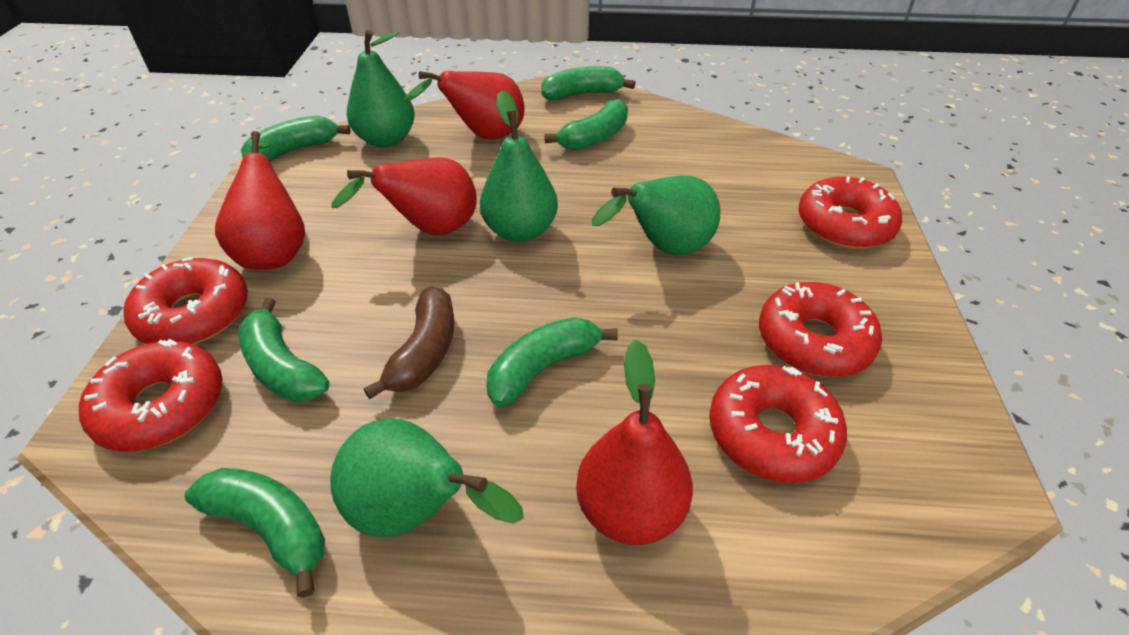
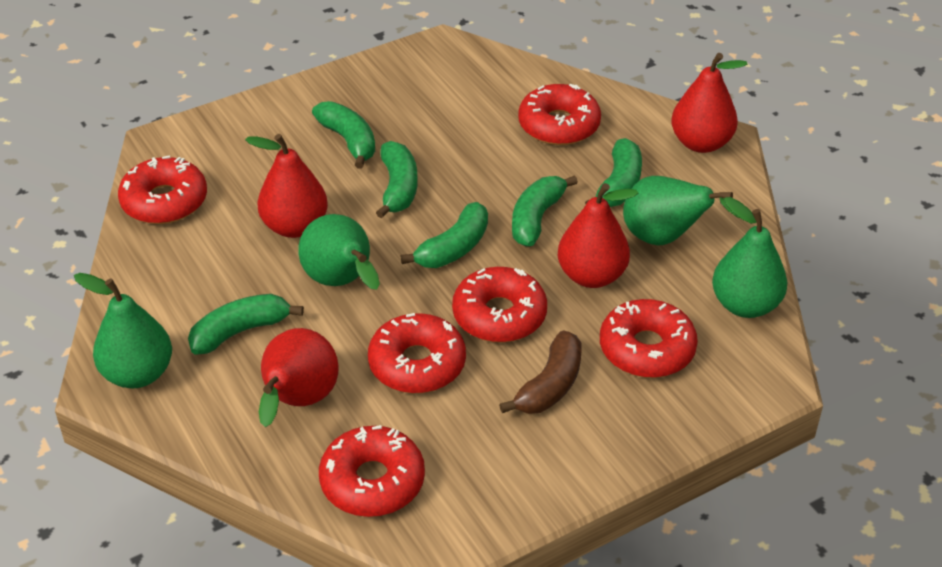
red donut: 5 -> 6

